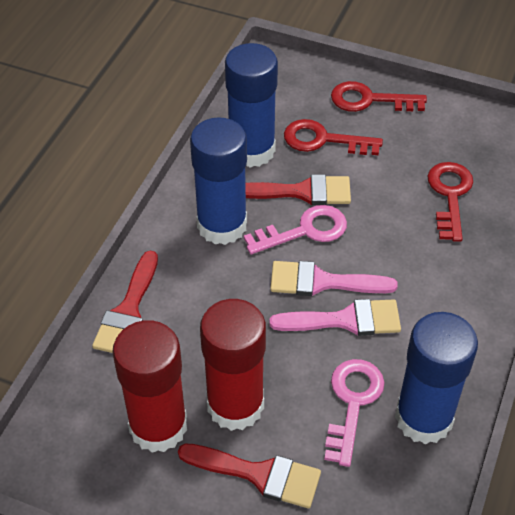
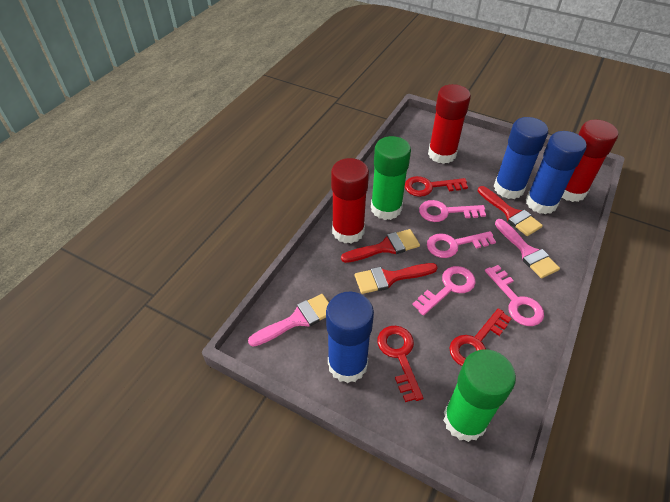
green glue stick: 0 -> 2
pink key: 2 -> 4
red glue stick: 2 -> 3

